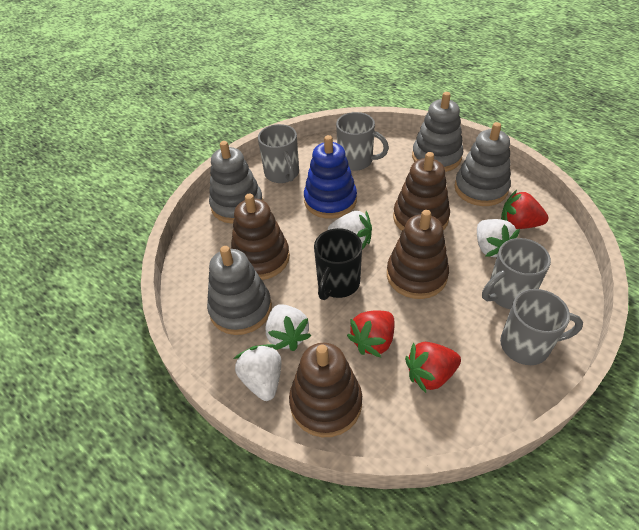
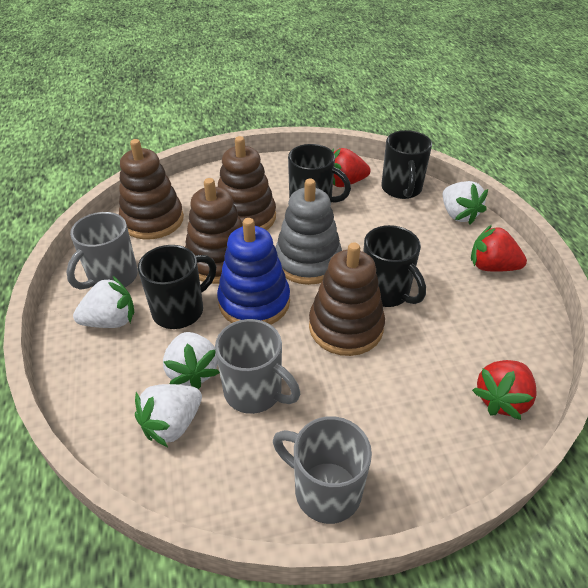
black mug: 1 -> 4
grey mug: 4 -> 3
grey stacking toy: 4 -> 1

